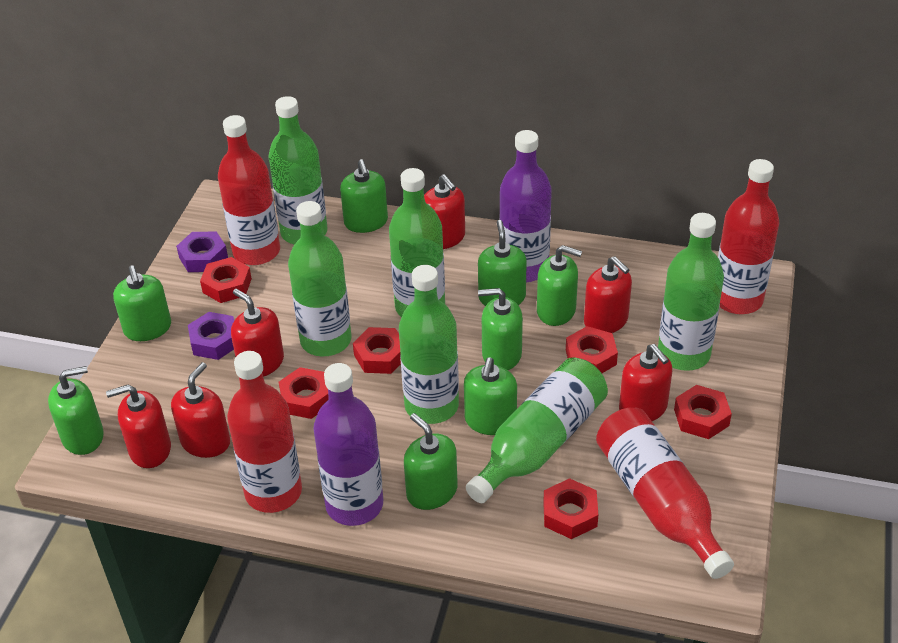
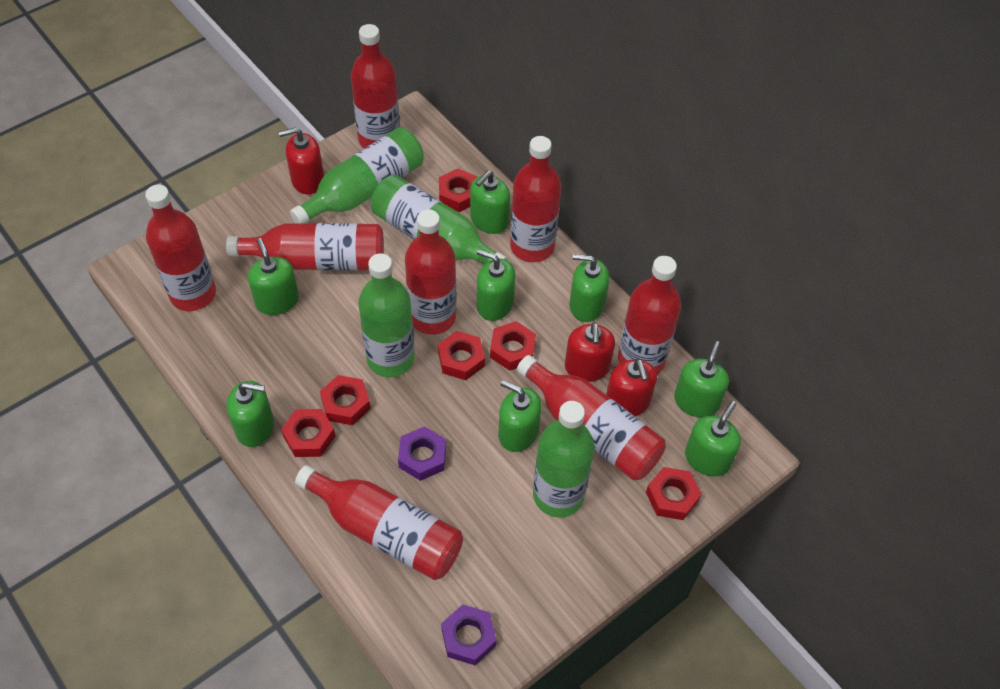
green bottle: 6 -> 4
purple bottle: 2 -> 0
red bottle: 4 -> 8
red soap dispenser: 6 -> 3

